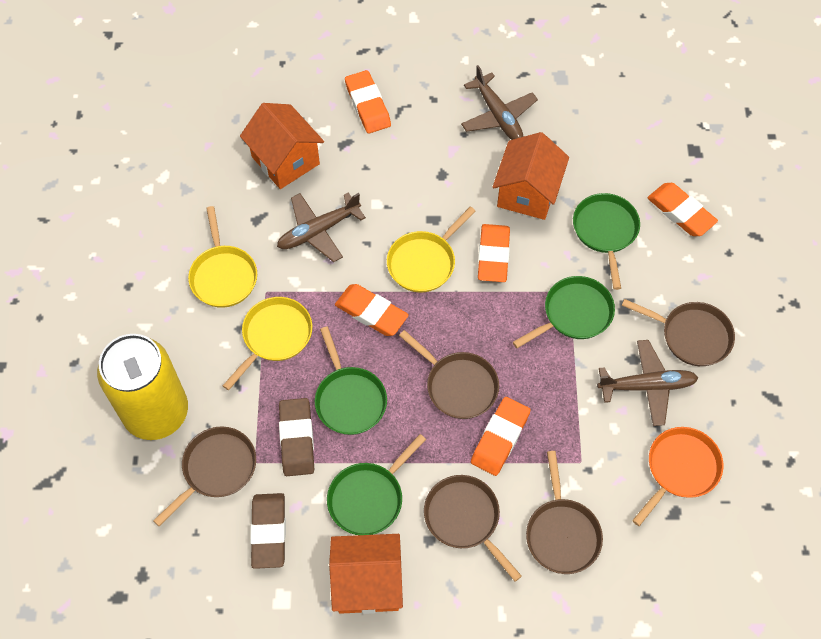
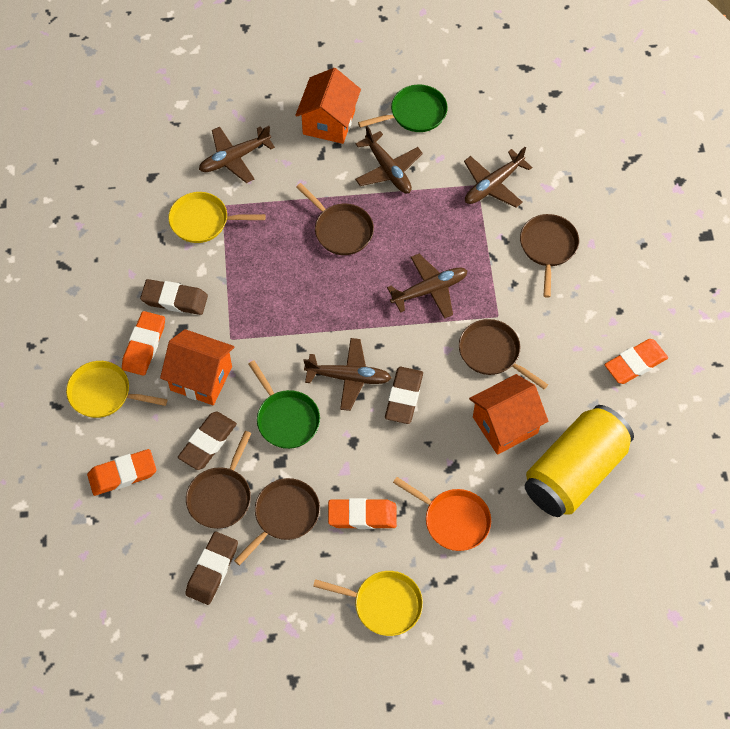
brown eraser: 2 -> 4
brown plane: 3 -> 5
green pan: 4 -> 2
orange eraser: 5 -> 4

